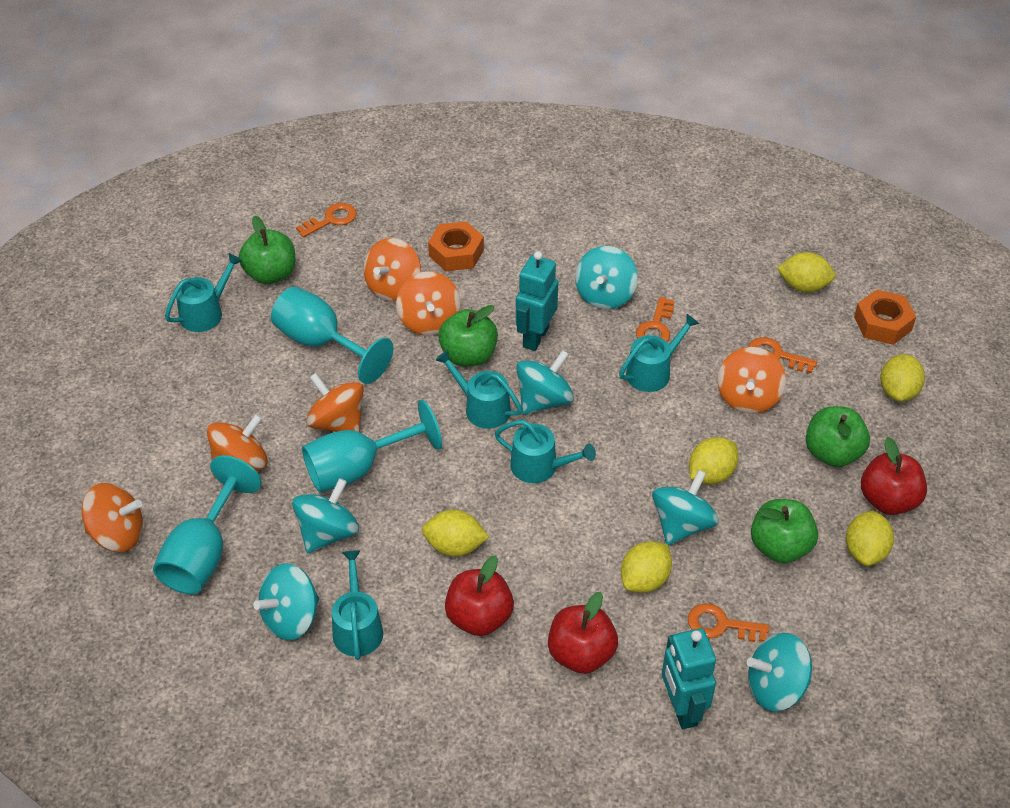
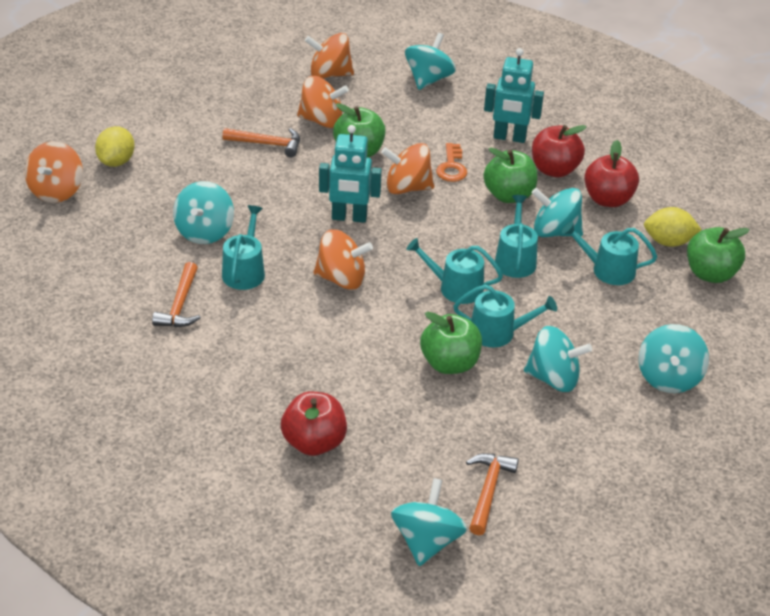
orange hammer: 0 -> 3
orange key: 4 -> 1
orange nut: 2 -> 0
orange spinning top: 6 -> 5
turquoise goblet: 3 -> 0
yellow lemon: 6 -> 2

